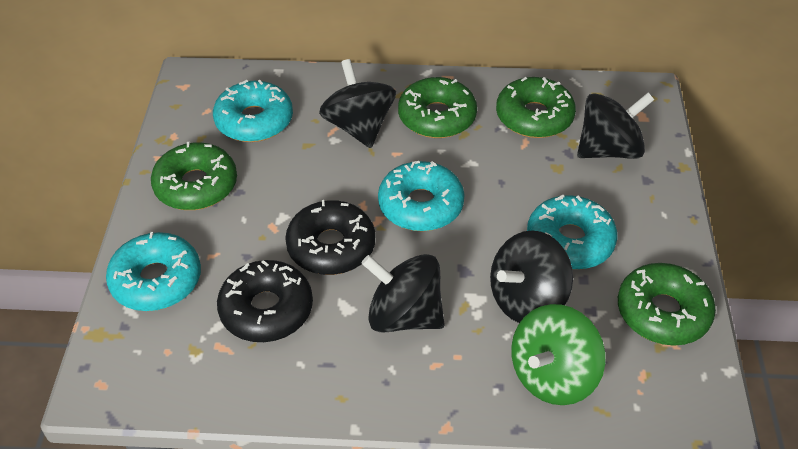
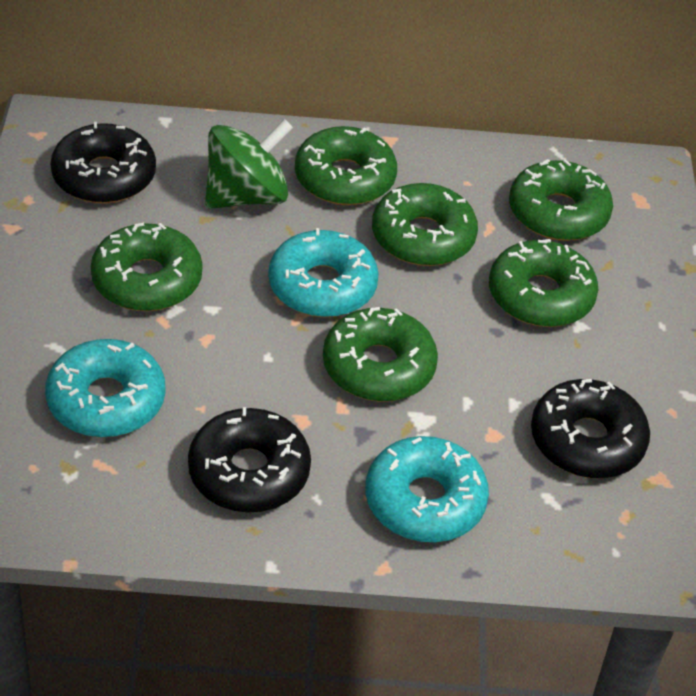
black donut: 2 -> 3
black spinning top: 4 -> 0
green donut: 4 -> 6
turquoise donut: 4 -> 3

